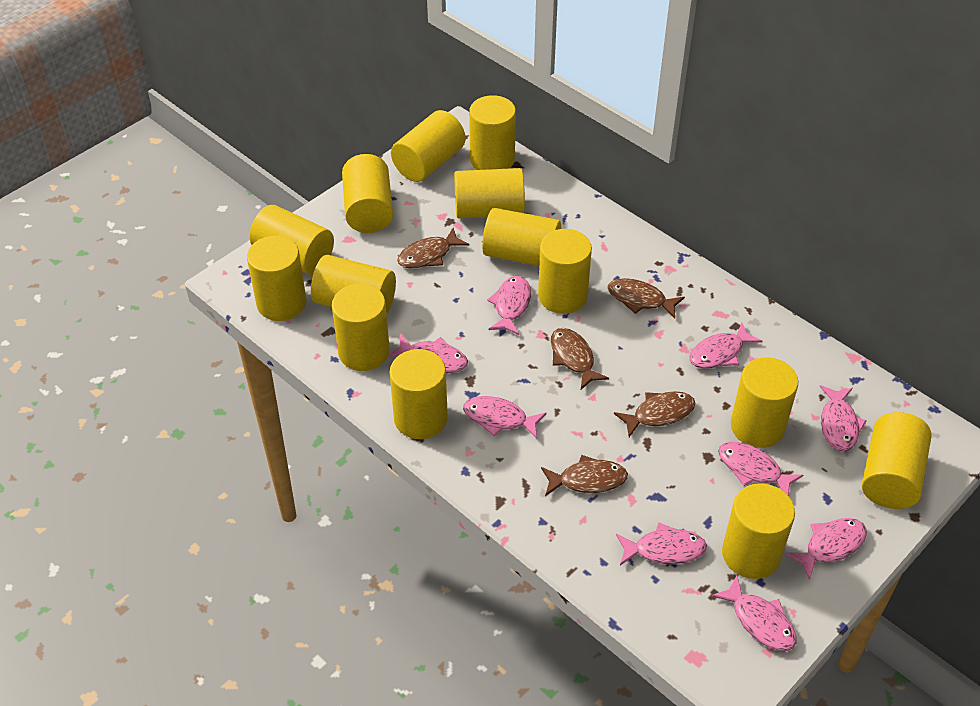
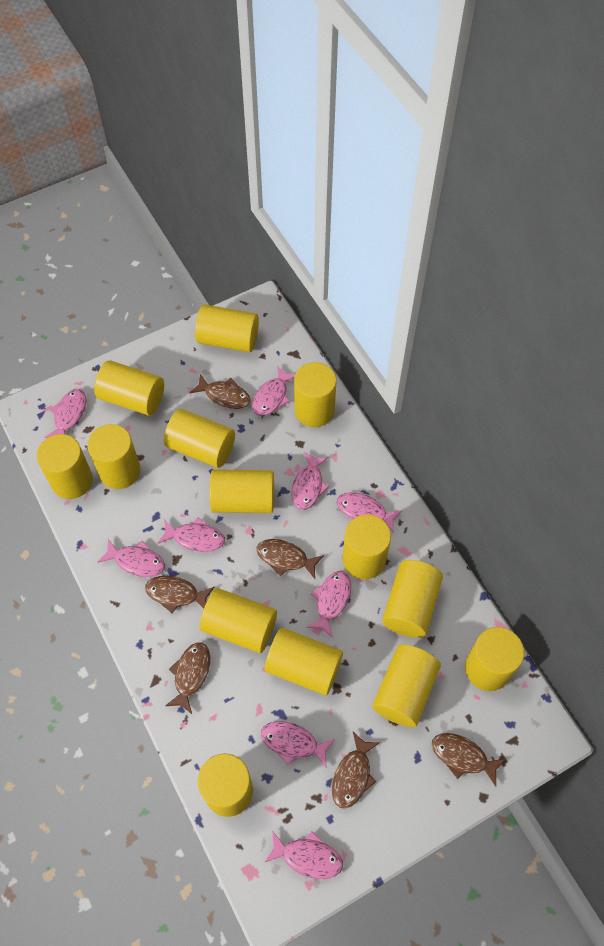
brown fish: 5 -> 6

